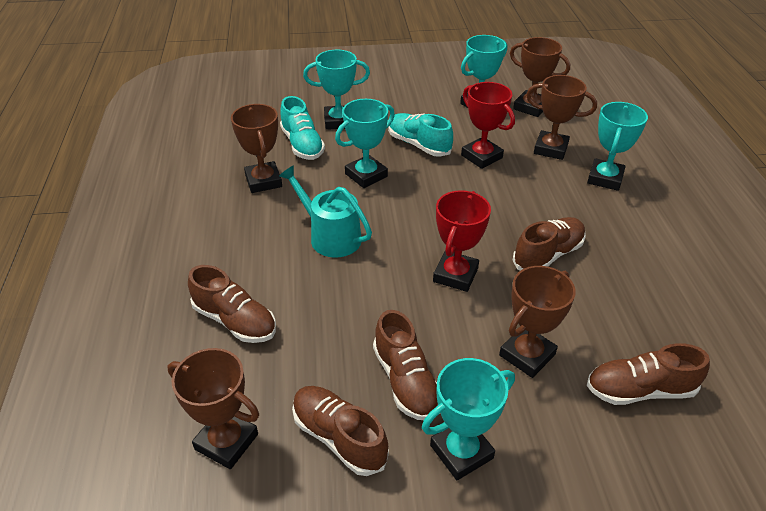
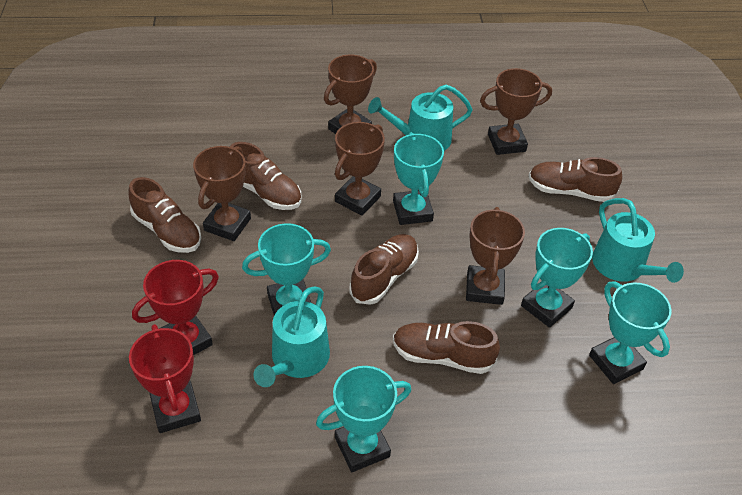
turquoise shoe: 2 -> 0
turquoise watering can: 1 -> 3

